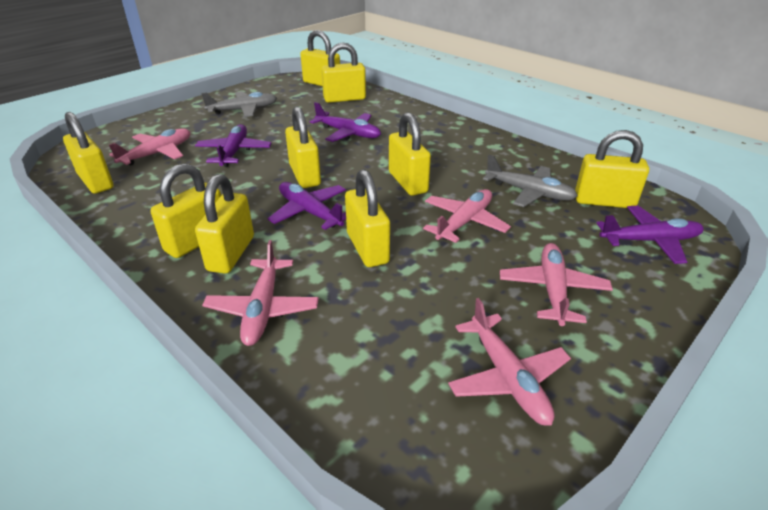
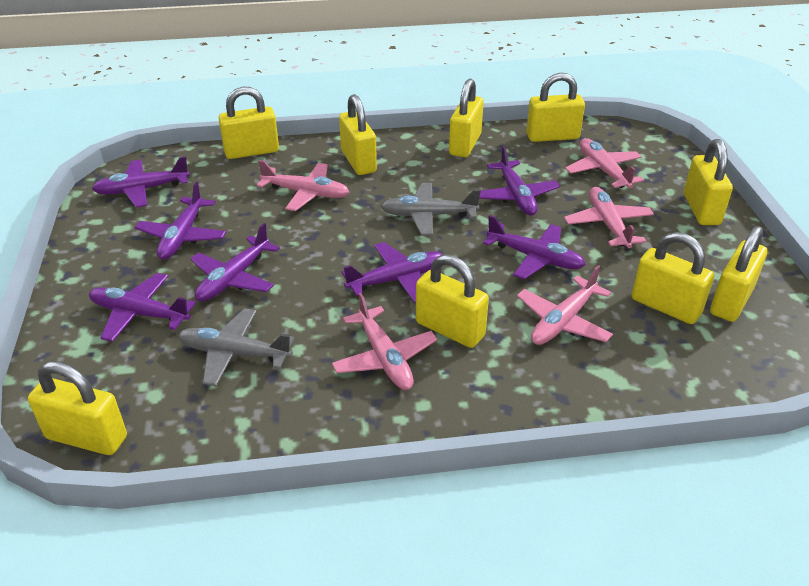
purple plane: 4 -> 7

